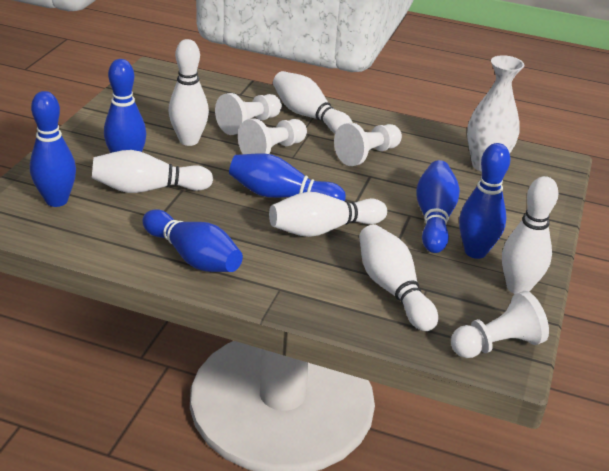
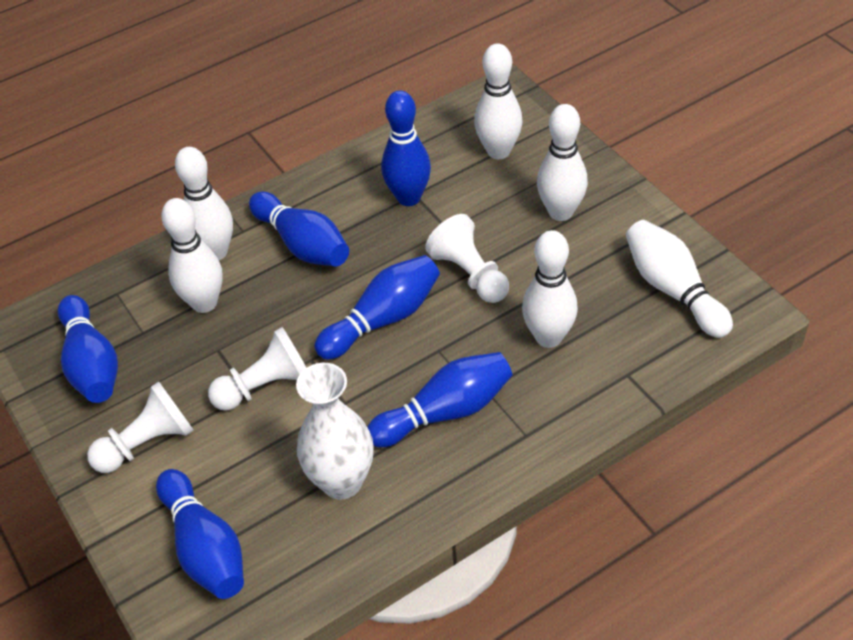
white pawn: 4 -> 3

